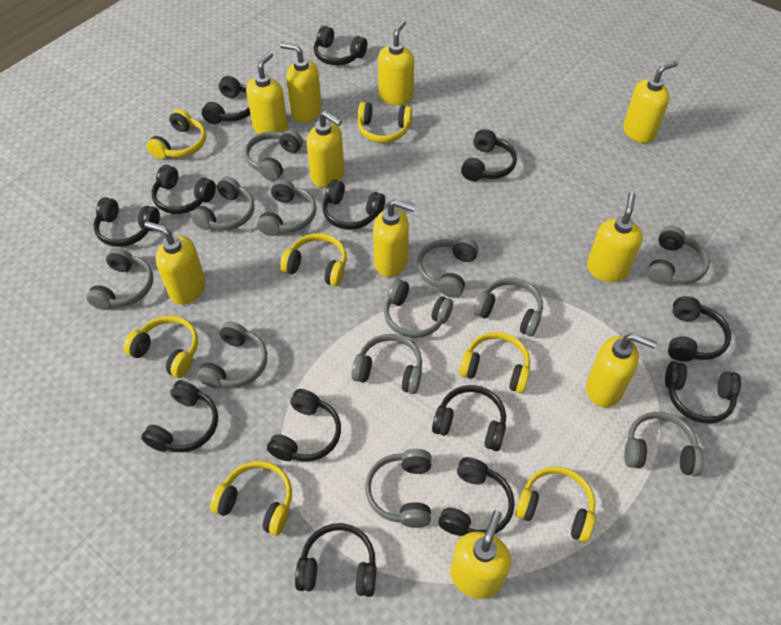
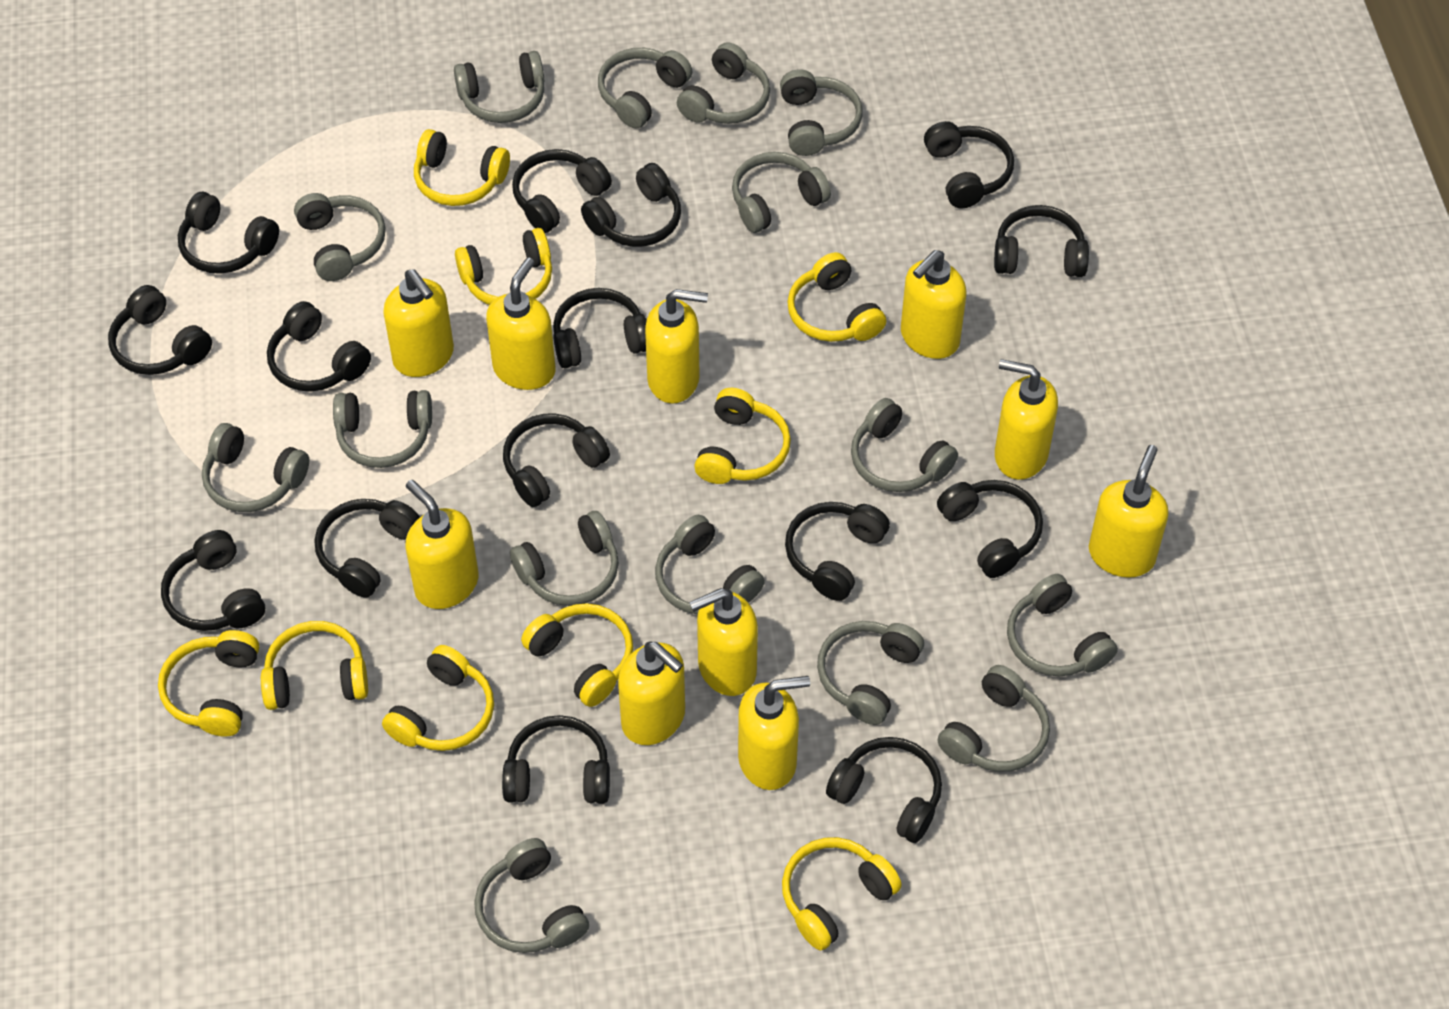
black headphones: 13 -> 15
grey headphones: 12 -> 15
yellow headphones: 7 -> 9

